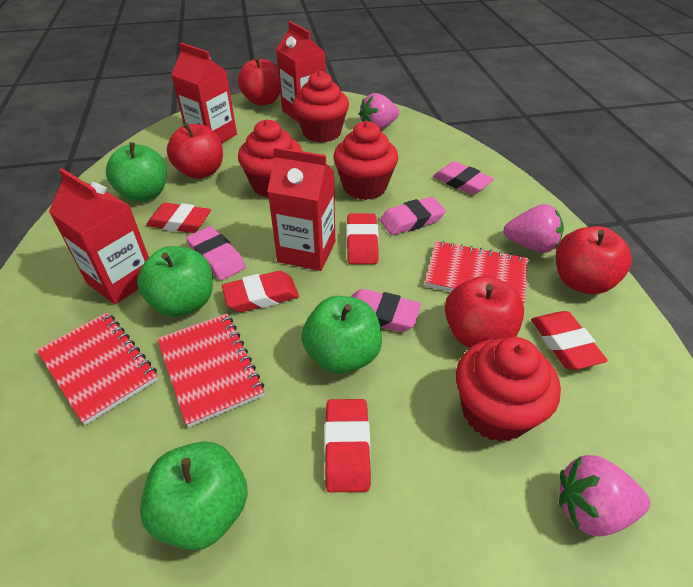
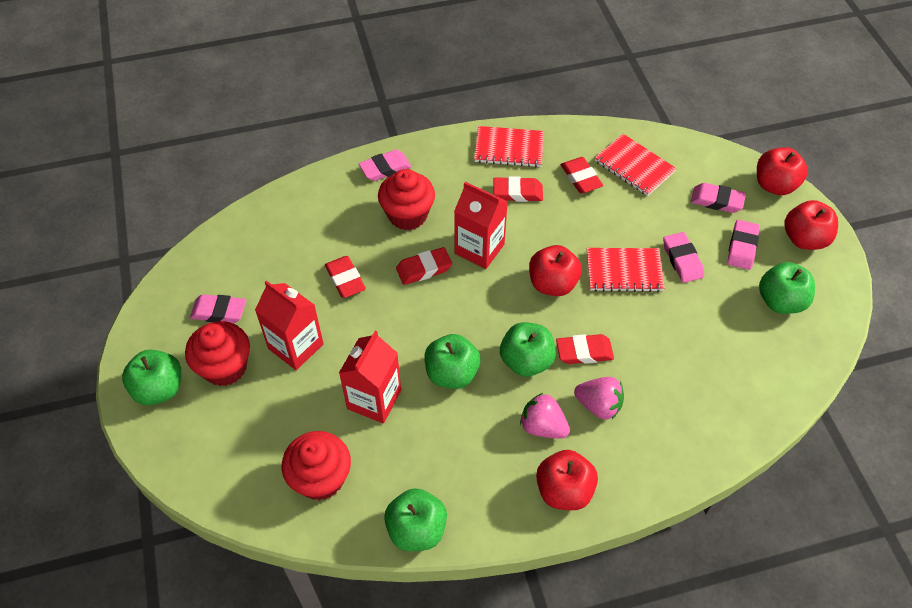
green apple: 4 -> 5
pink eraser: 4 -> 5
pink strawberry: 3 -> 2
red carton: 4 -> 3
red cupcake: 4 -> 3

